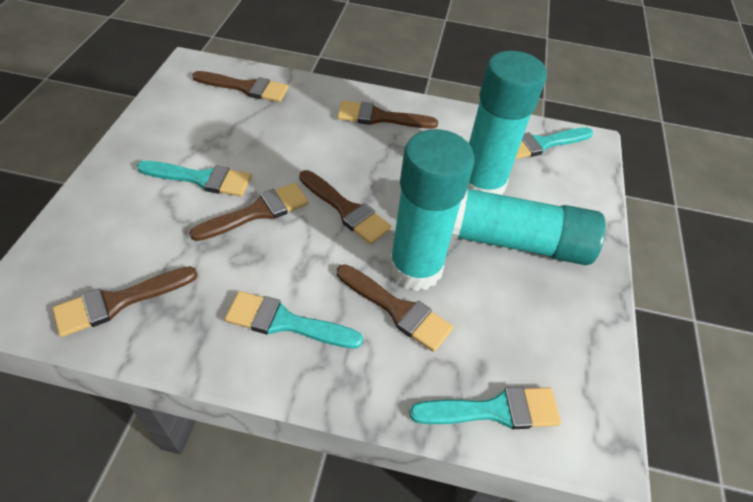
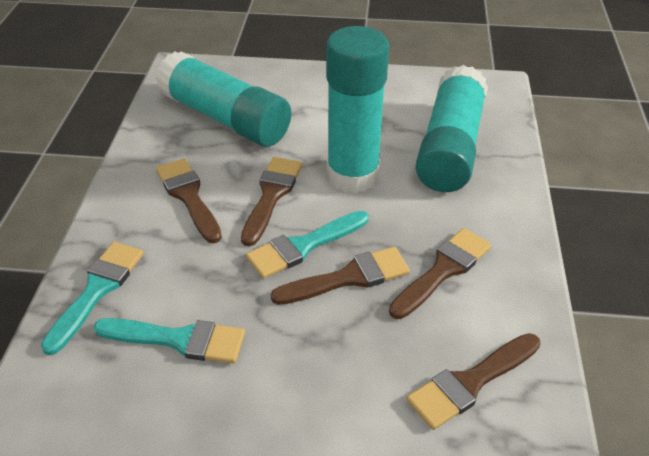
brown brush: 6 -> 5
turquoise brush: 4 -> 3

